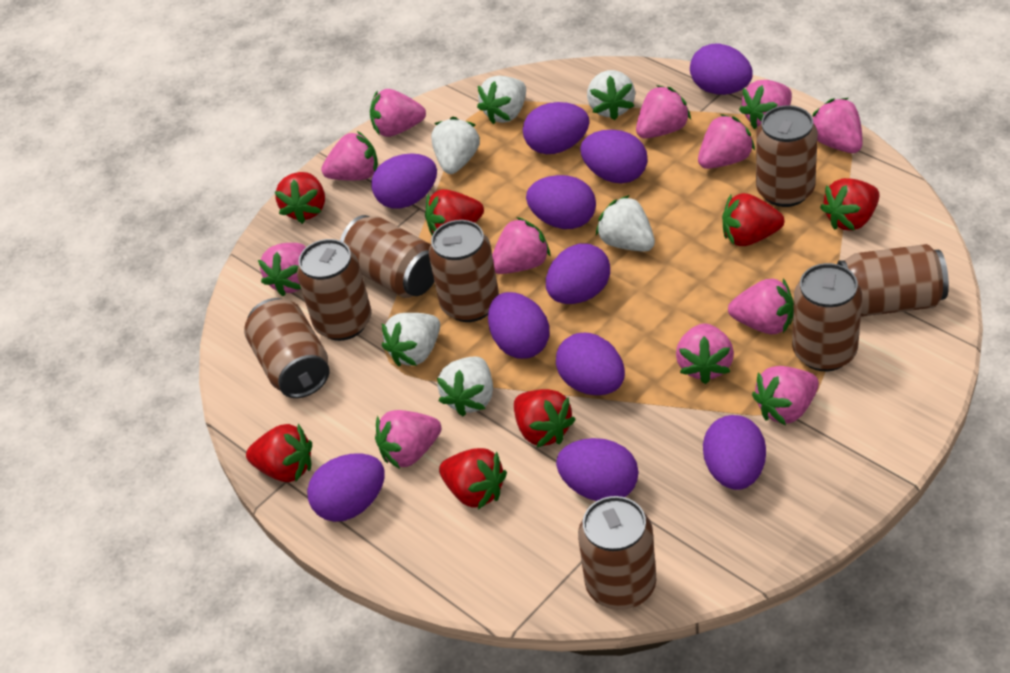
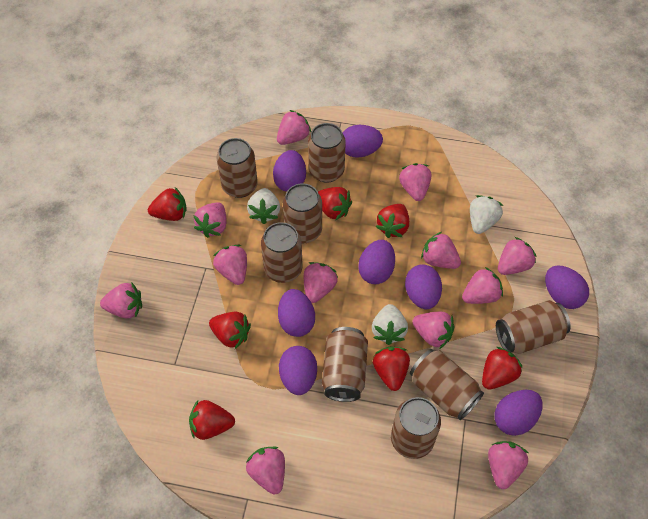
purple egg: 11 -> 8
white strawberry: 6 -> 3

